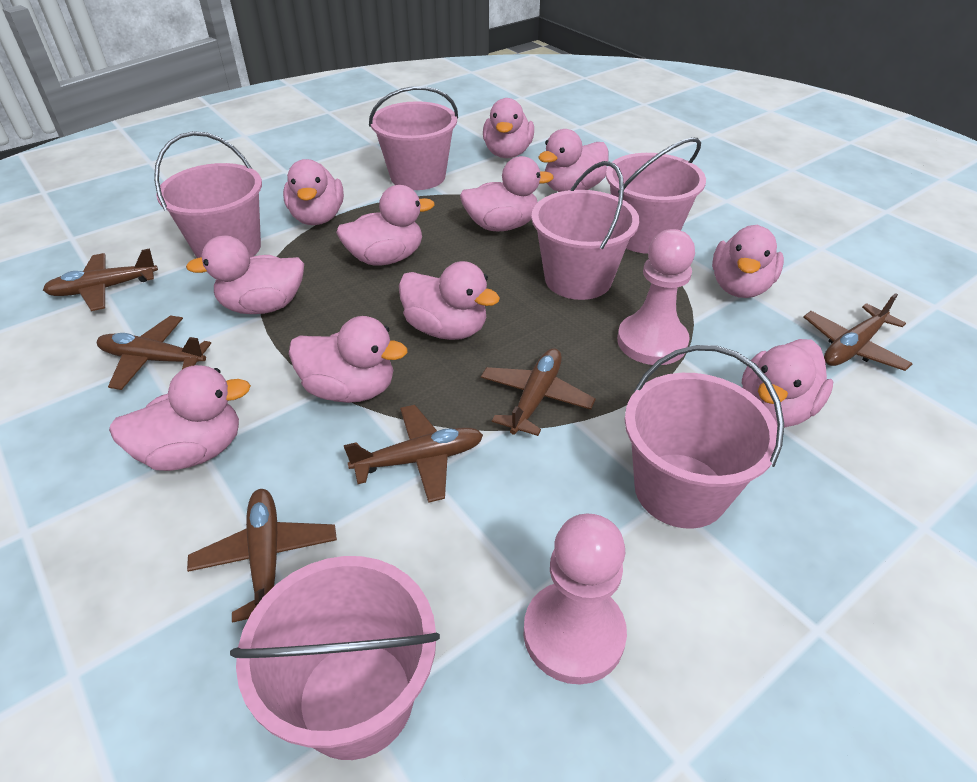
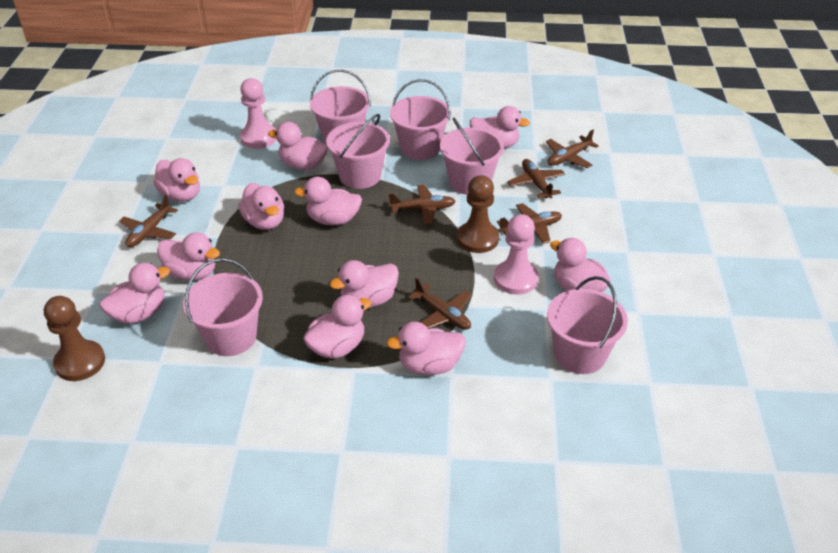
brown pawn: 0 -> 2

